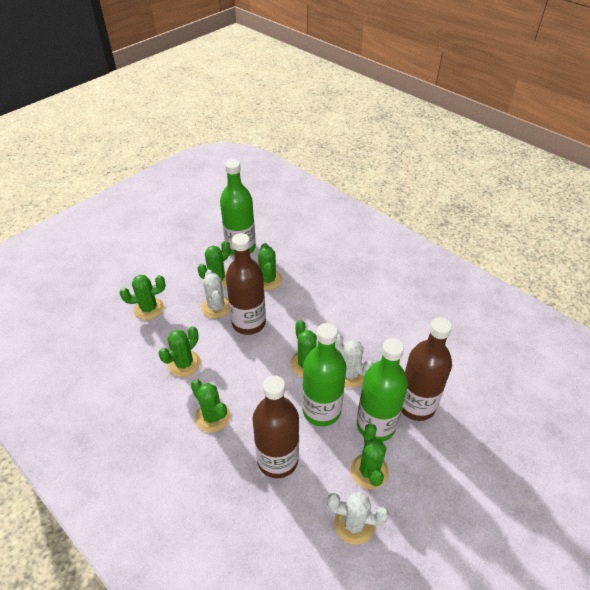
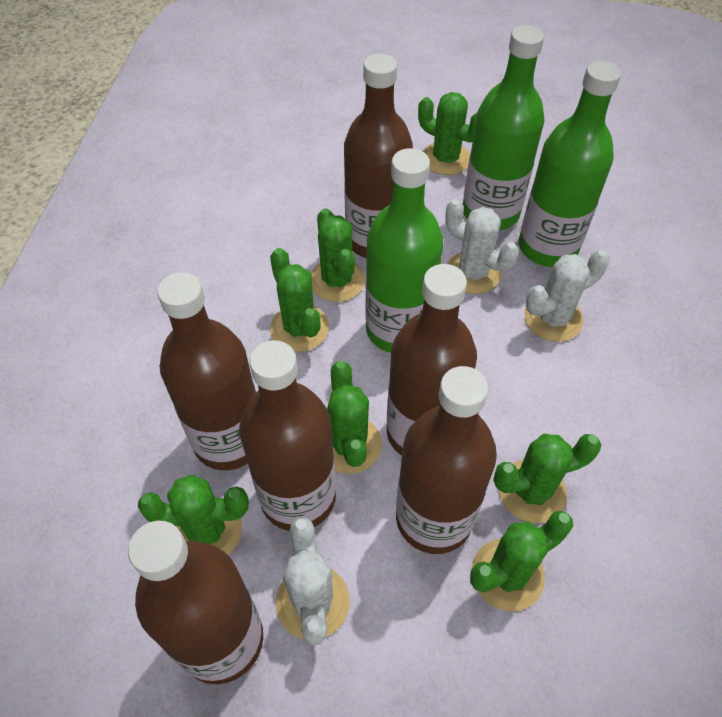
brown bottle: 3 -> 6

